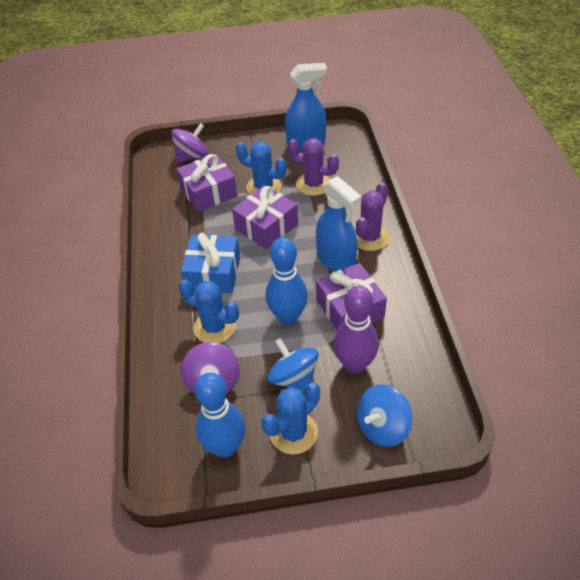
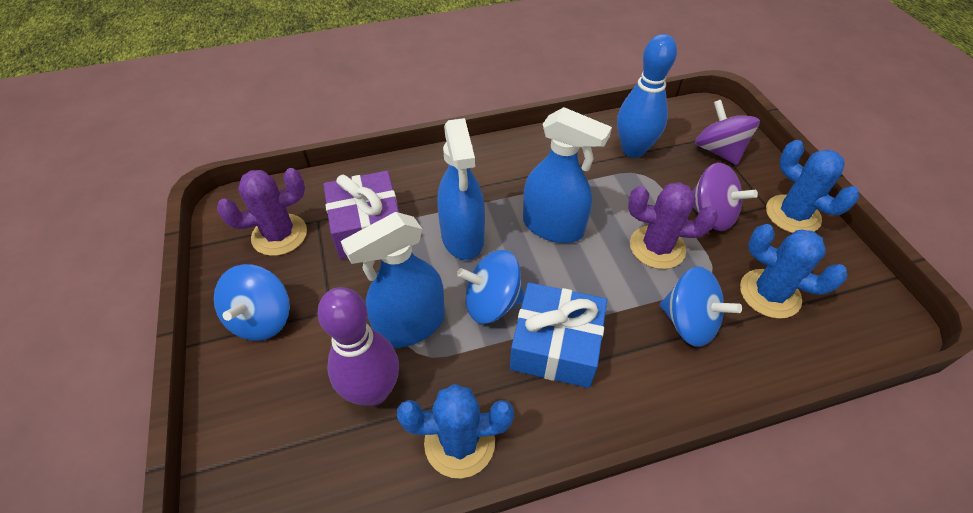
blue bowling pin: 2 -> 1
blue spinning top: 2 -> 3
blue spray bottle: 2 -> 3
purple gift: 3 -> 1

